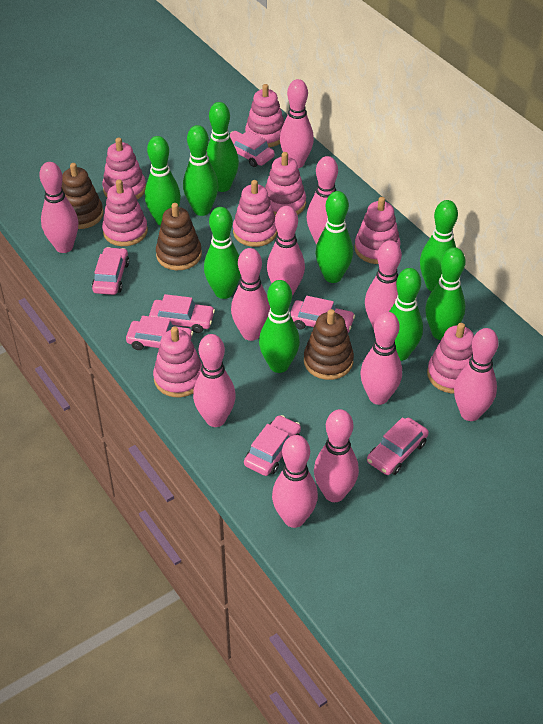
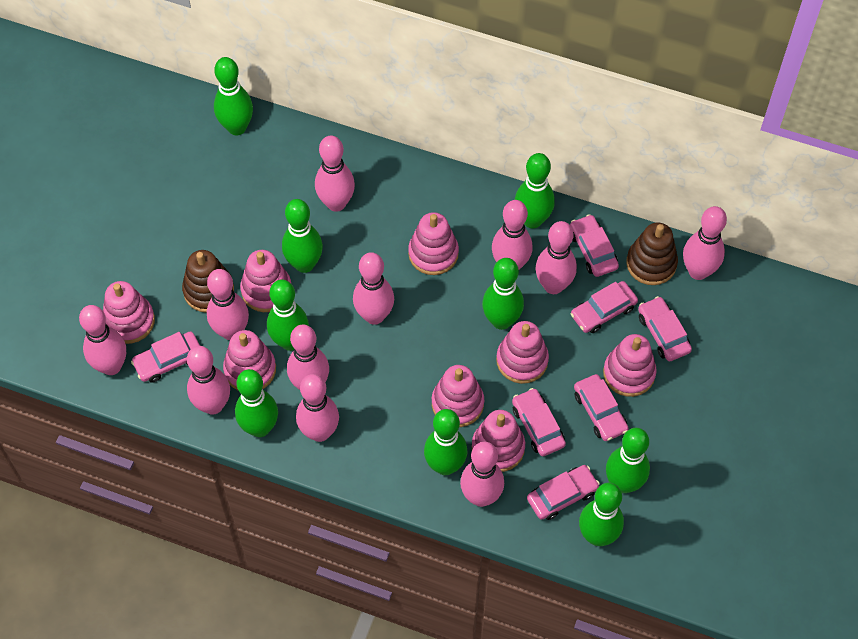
brown stacking toy: 3 -> 2

